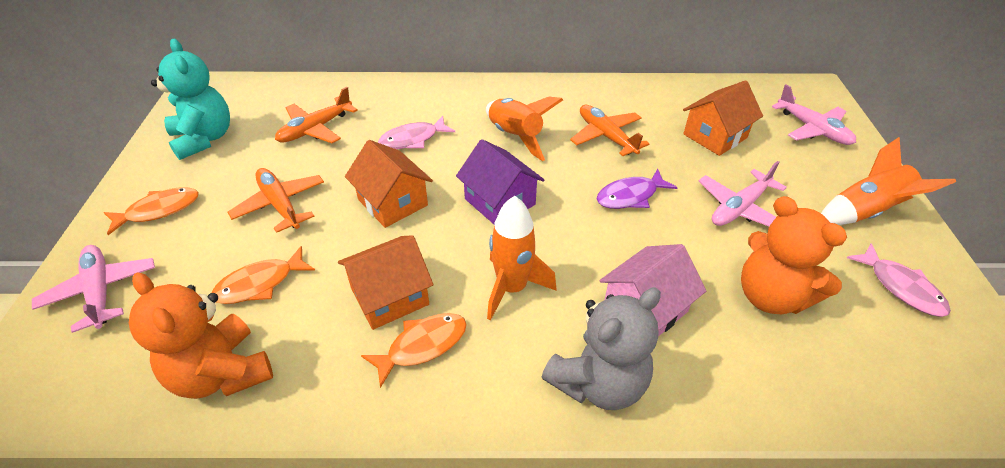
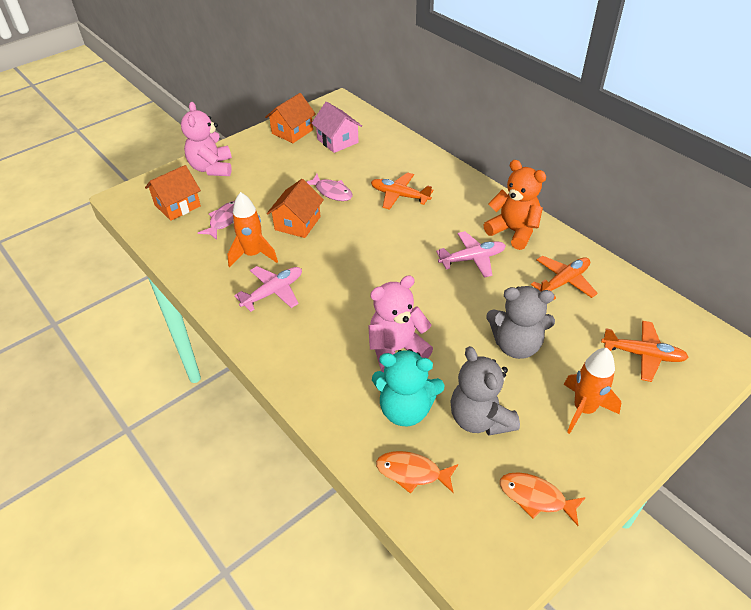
grey teddy bear: 1 -> 2
orange fish: 3 -> 2
orange rocket: 3 -> 2
orange teddy bear: 2 -> 1
pink plane: 3 -> 2
pink teddy bear: 0 -> 2
purple fish: 1 -> 0
purple house: 1 -> 0

